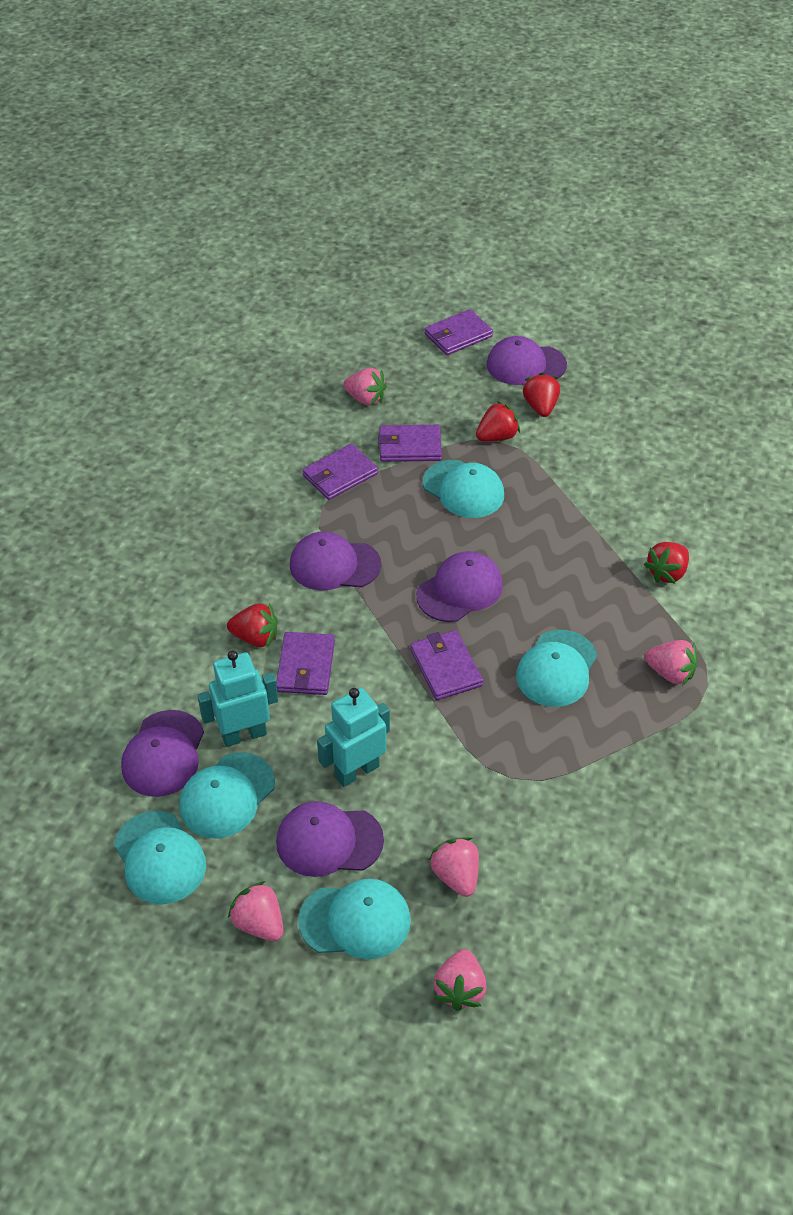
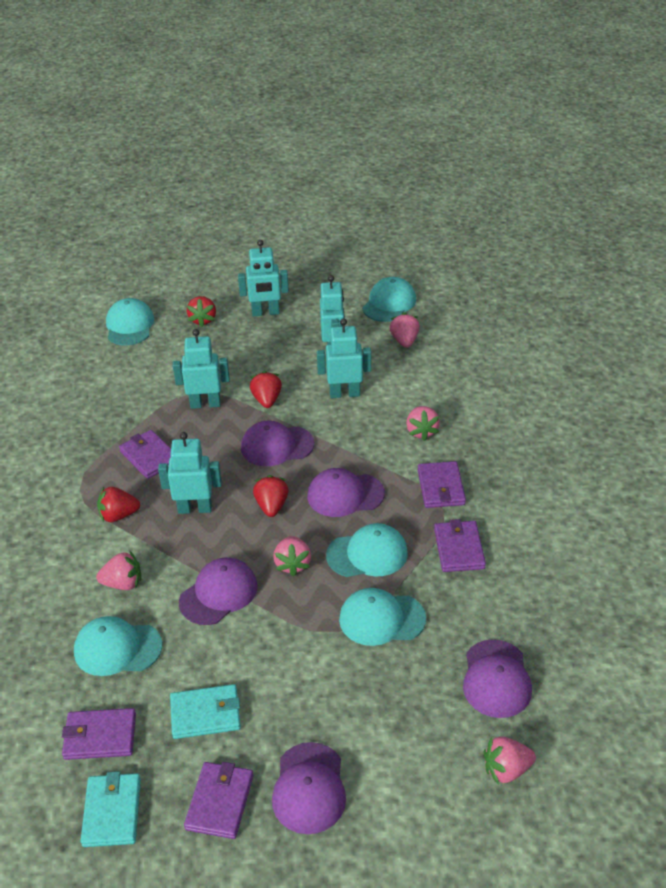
turquoise robot: 2 -> 5
turquoise wallet: 0 -> 2

